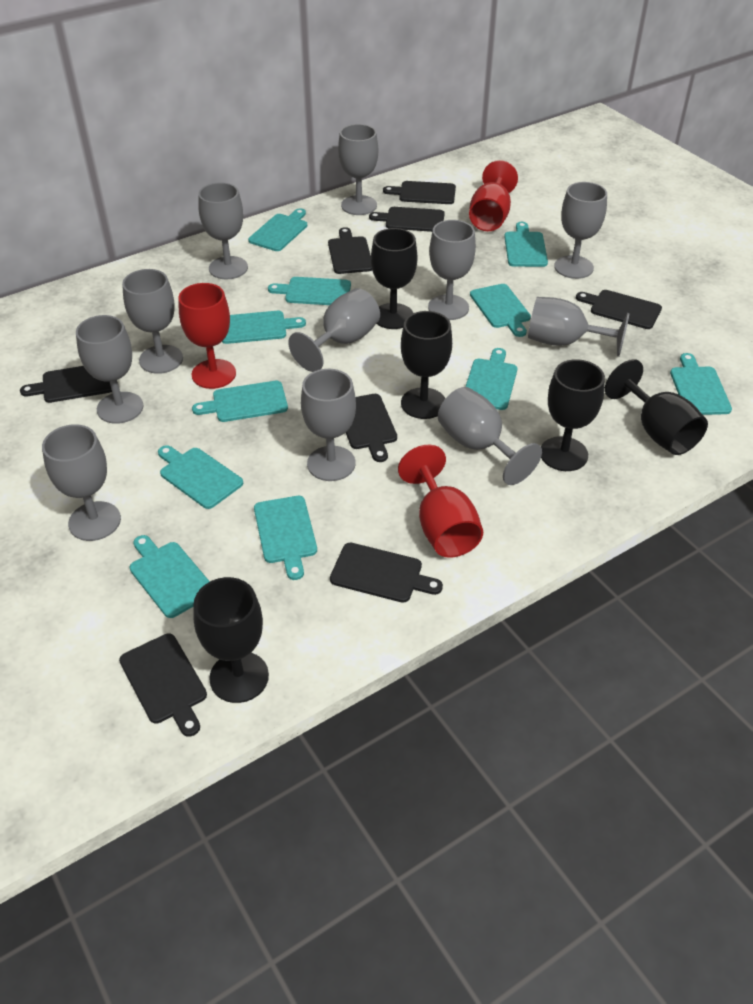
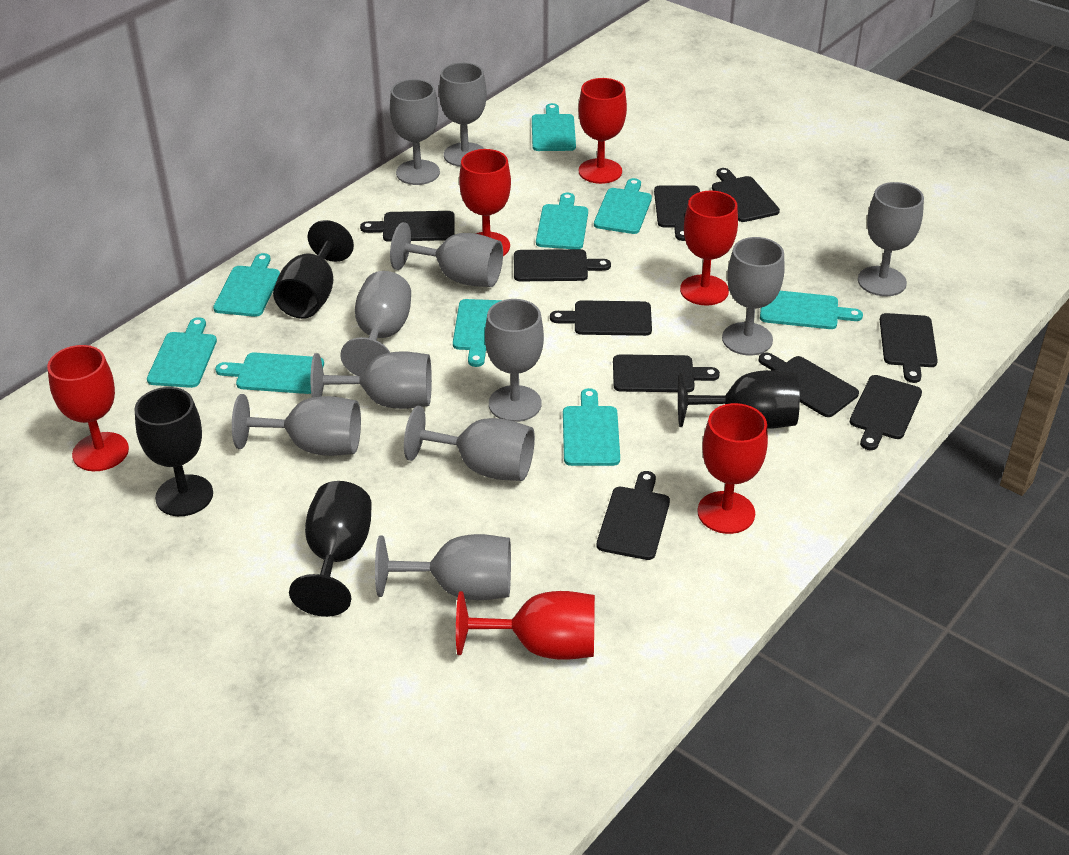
black cutting board: 8 -> 10
black goblet: 5 -> 4
red goblet: 3 -> 6
turquoise cutting board: 11 -> 9

